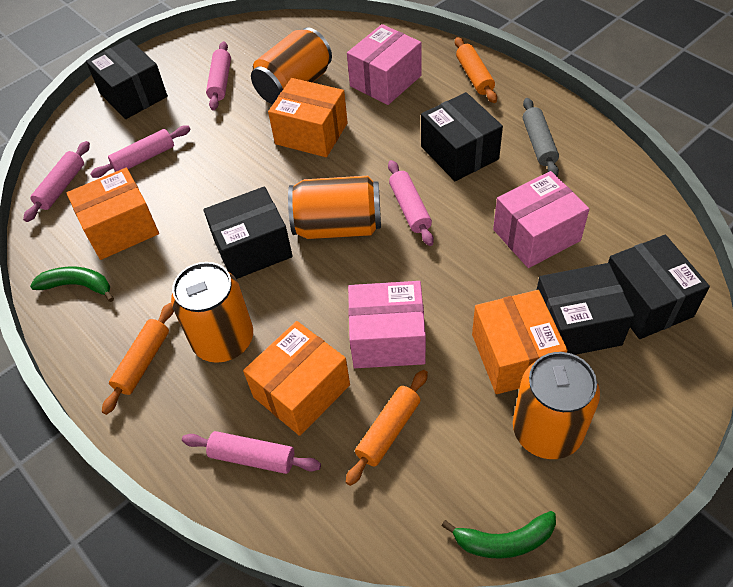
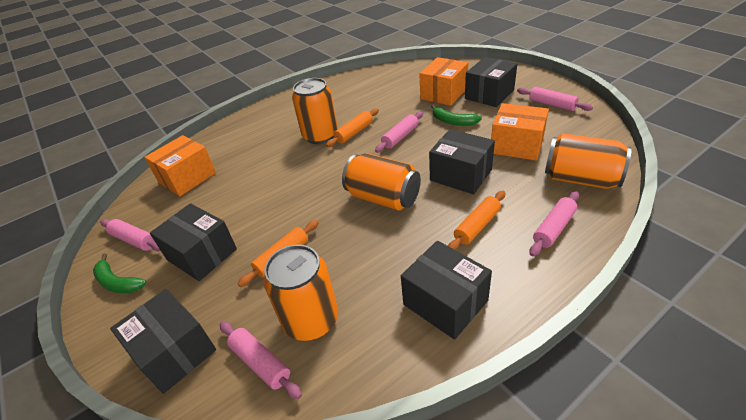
grey rolling pin: 1 -> 0
orange box: 4 -> 3
pink box: 3 -> 0

